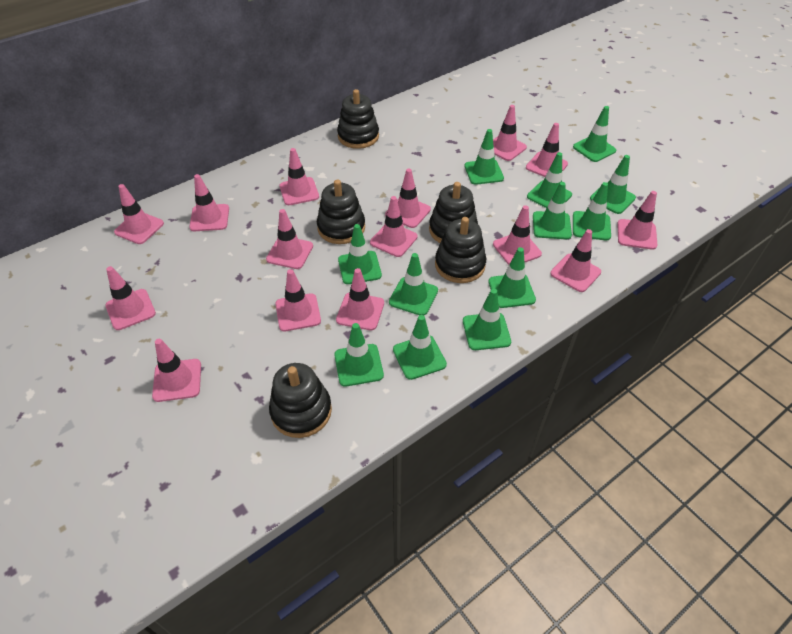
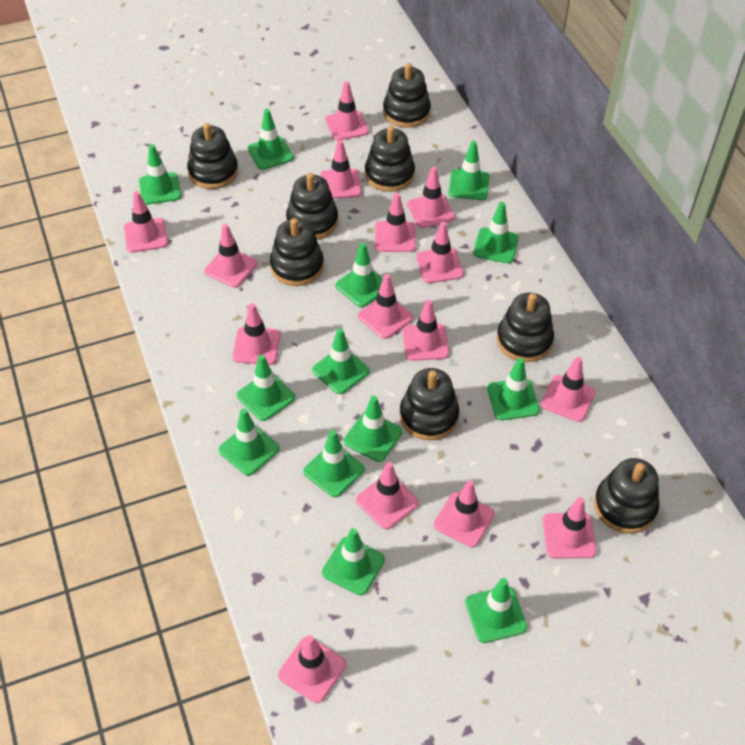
black stacking toy: 5 -> 8
green traffic cone: 12 -> 13

